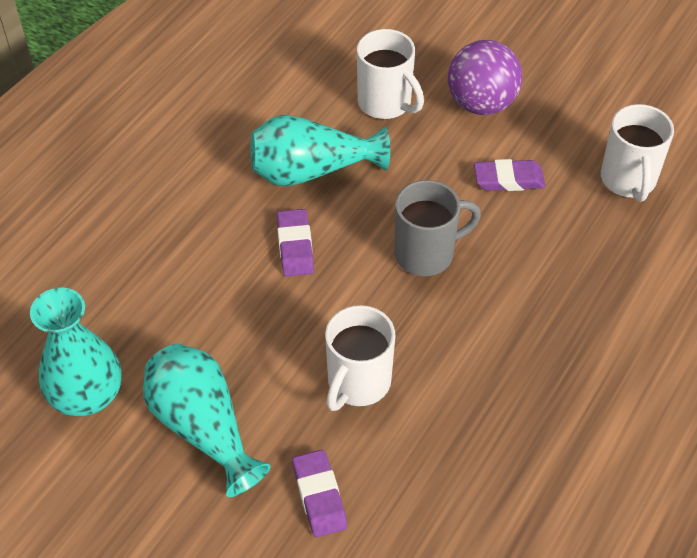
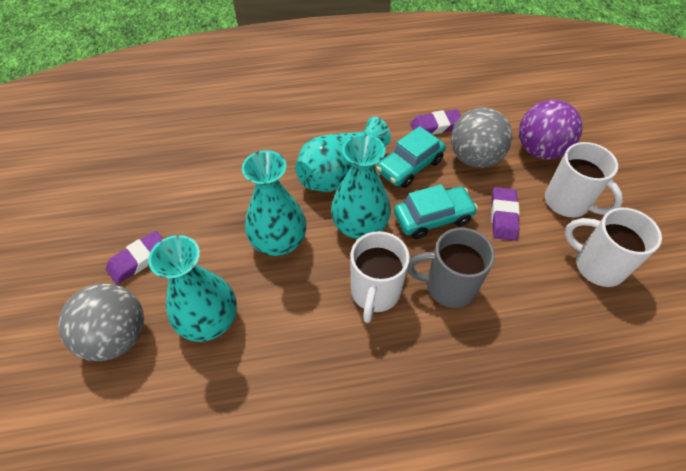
grey ball: 0 -> 2
turquoise car: 0 -> 2
turquoise vase: 3 -> 4

